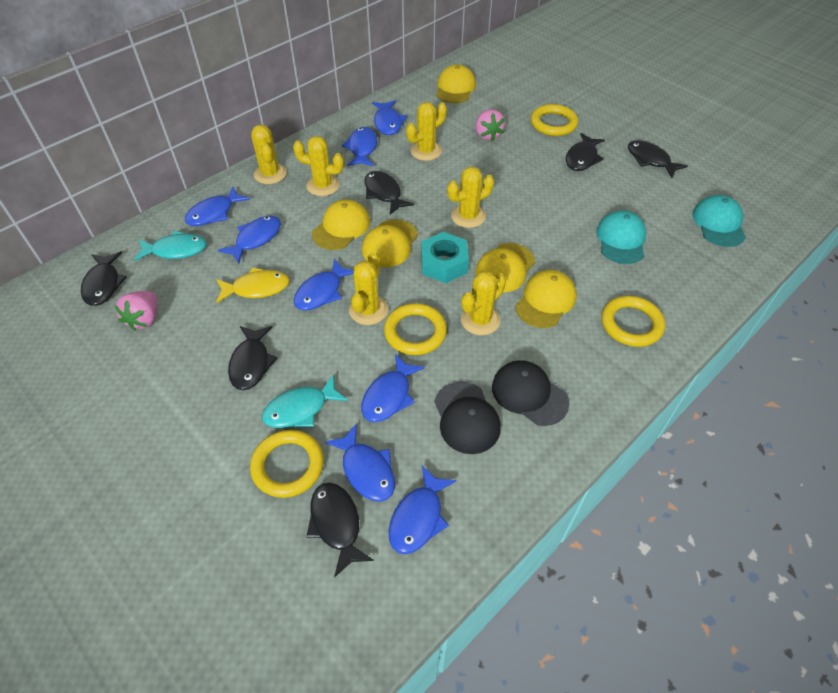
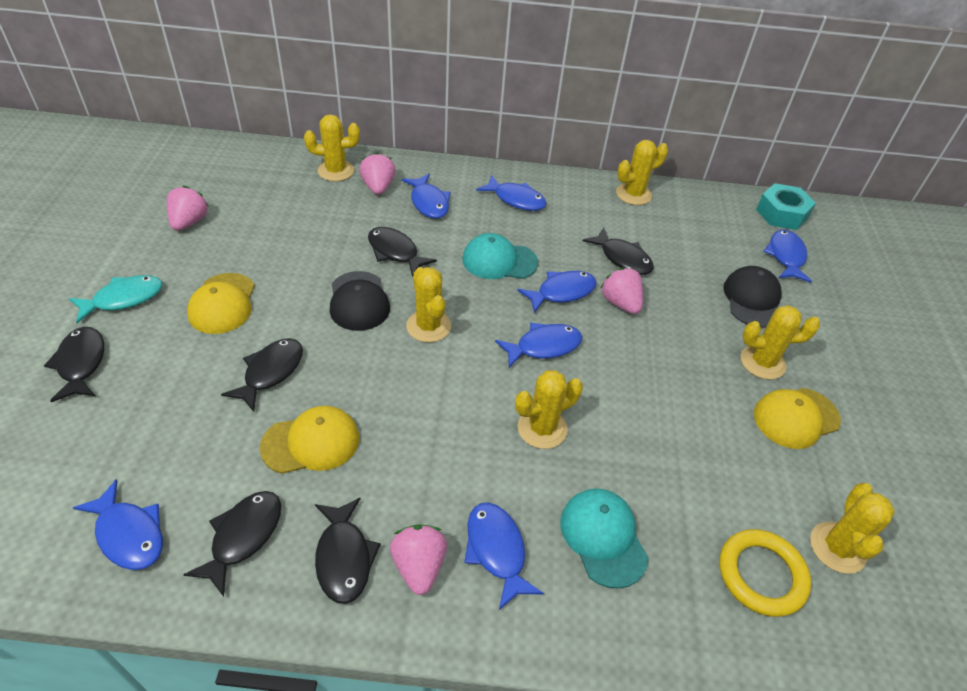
blue fish: 8 -> 7
pink strawberry: 2 -> 4
turquoise fish: 2 -> 1
yellow cap: 5 -> 3
yellow fish: 1 -> 0
yellow ring: 4 -> 1

